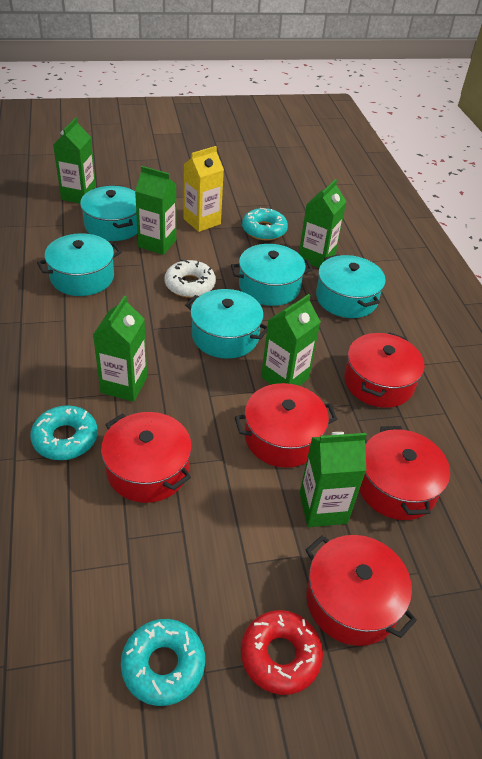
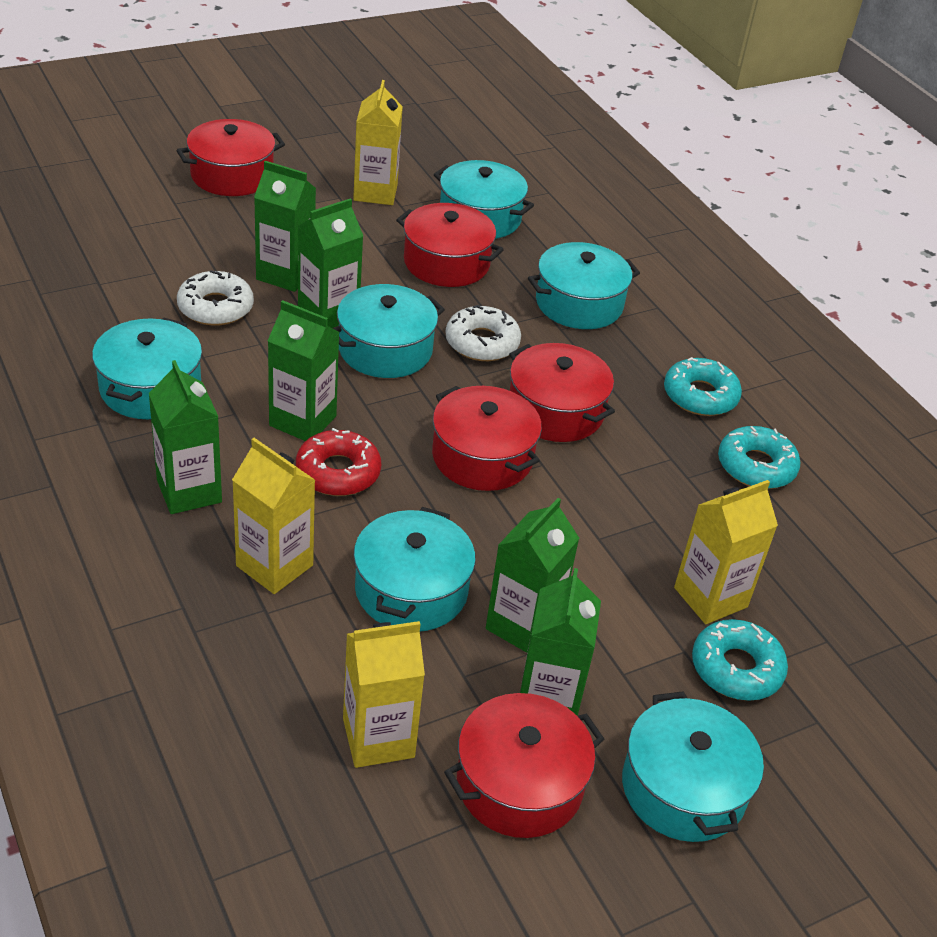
turquoise pot: 5 -> 6
white donut: 1 -> 2
yellow carton: 1 -> 4

